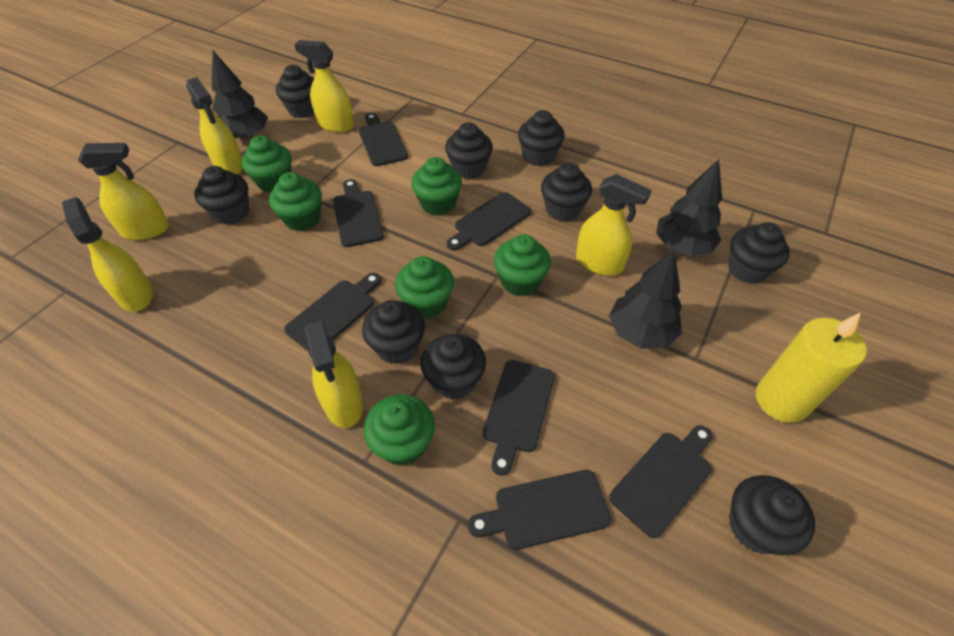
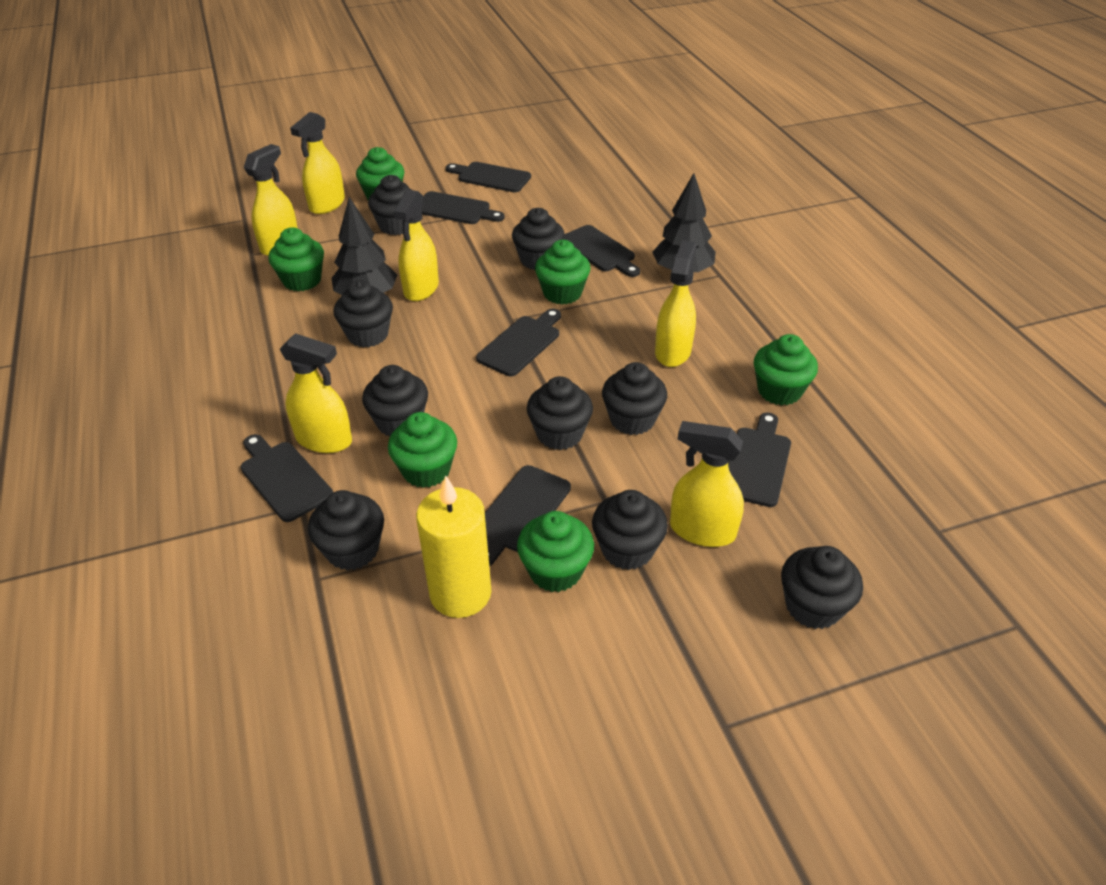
black tree: 3 -> 2

